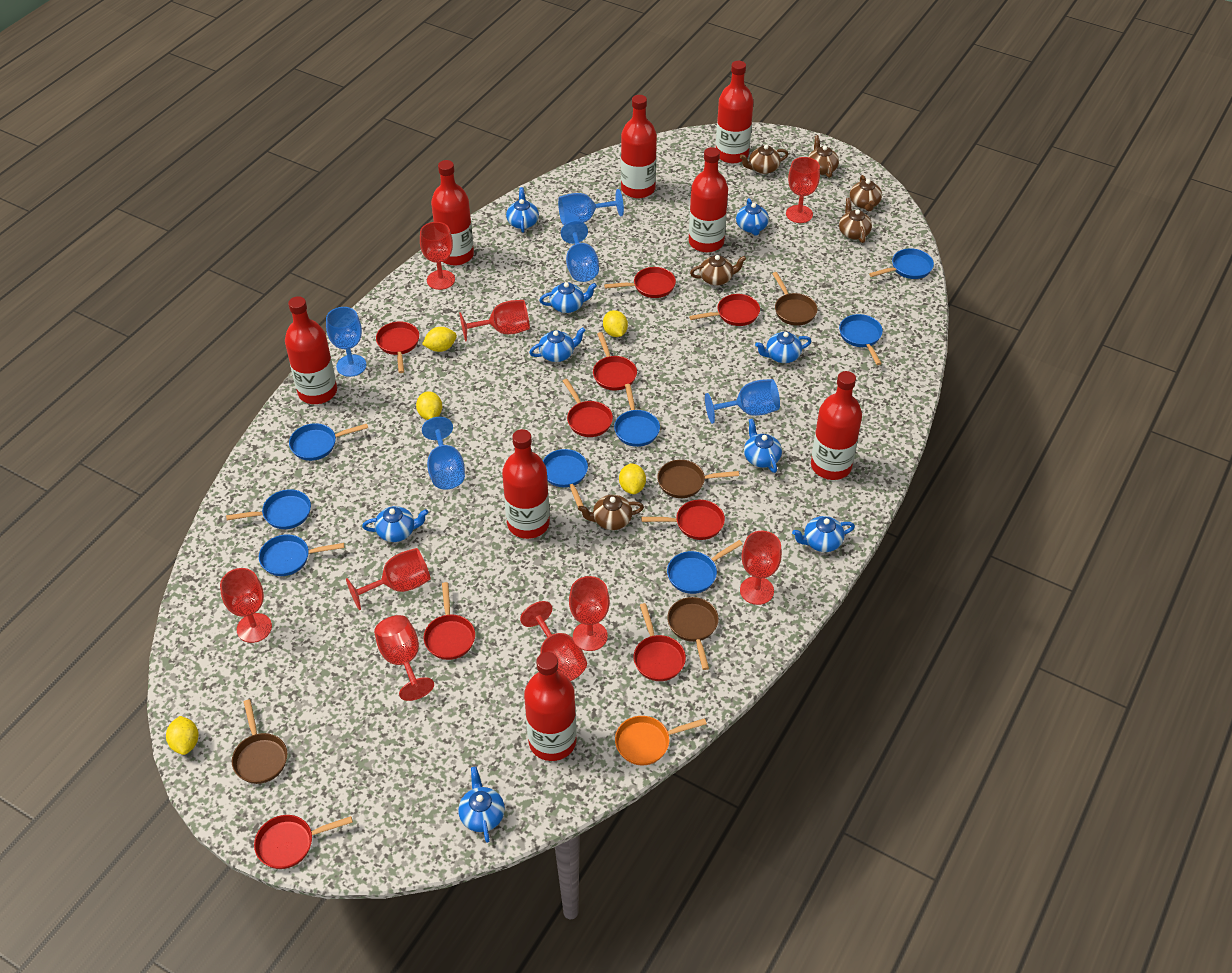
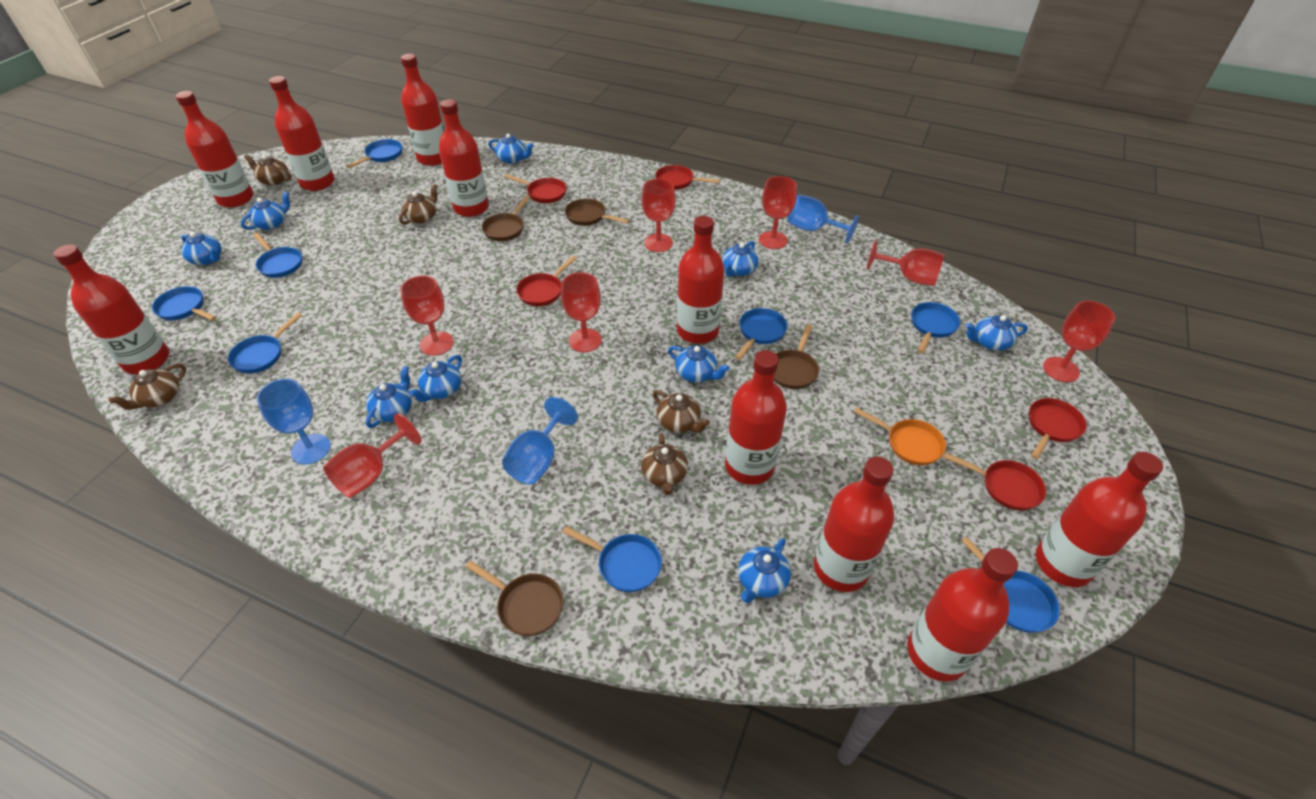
blue goblet: 5 -> 3
brown teapot: 6 -> 5
red bottle: 8 -> 10
red goblet: 9 -> 7
red pan: 9 -> 5
yellow lemon: 5 -> 0

